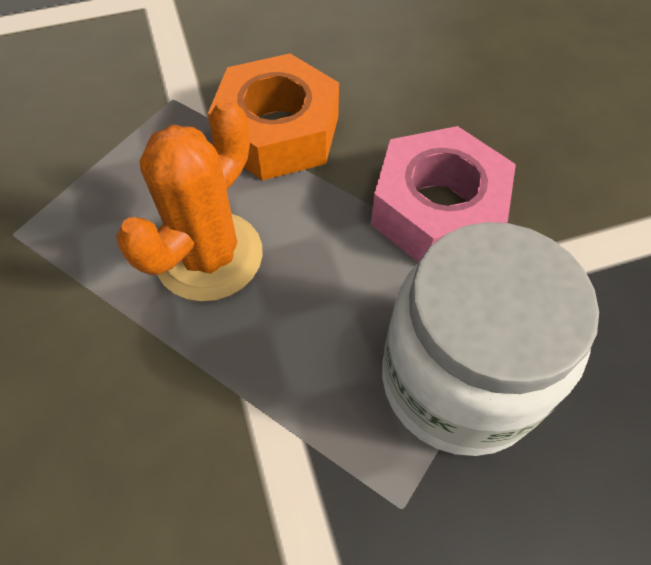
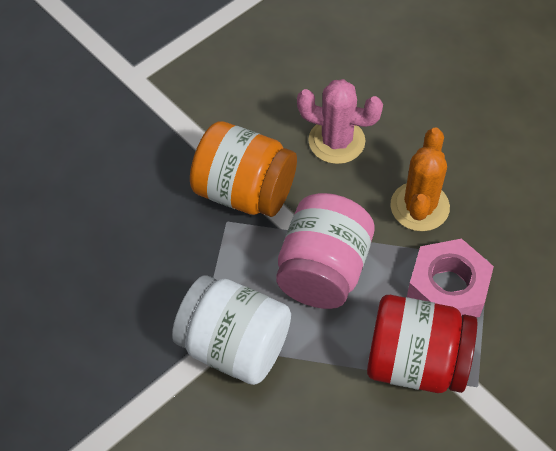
orange jar: 0 -> 1
orange nut: 1 -> 0
pink cactus: 0 -> 1
pink jar: 0 -> 1
red jar: 0 -> 1

